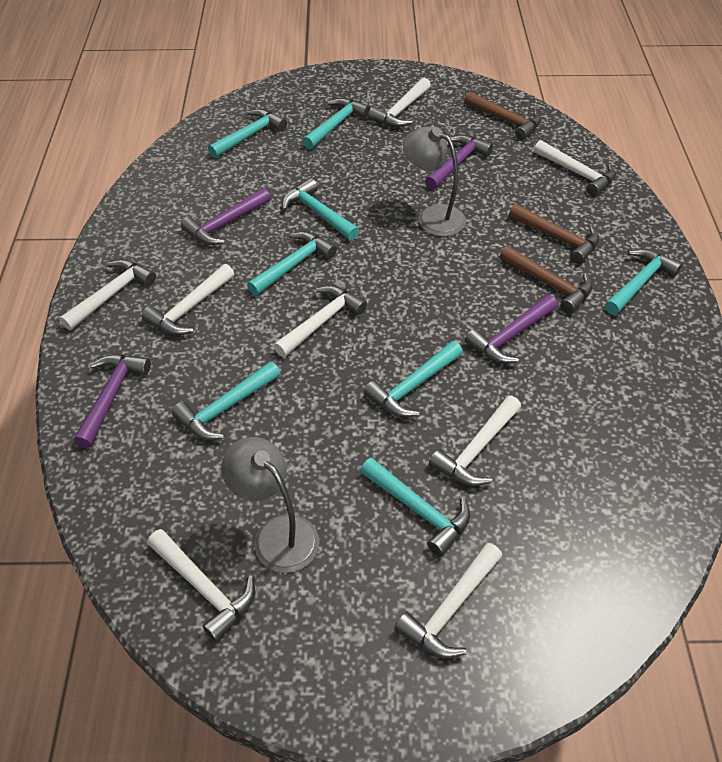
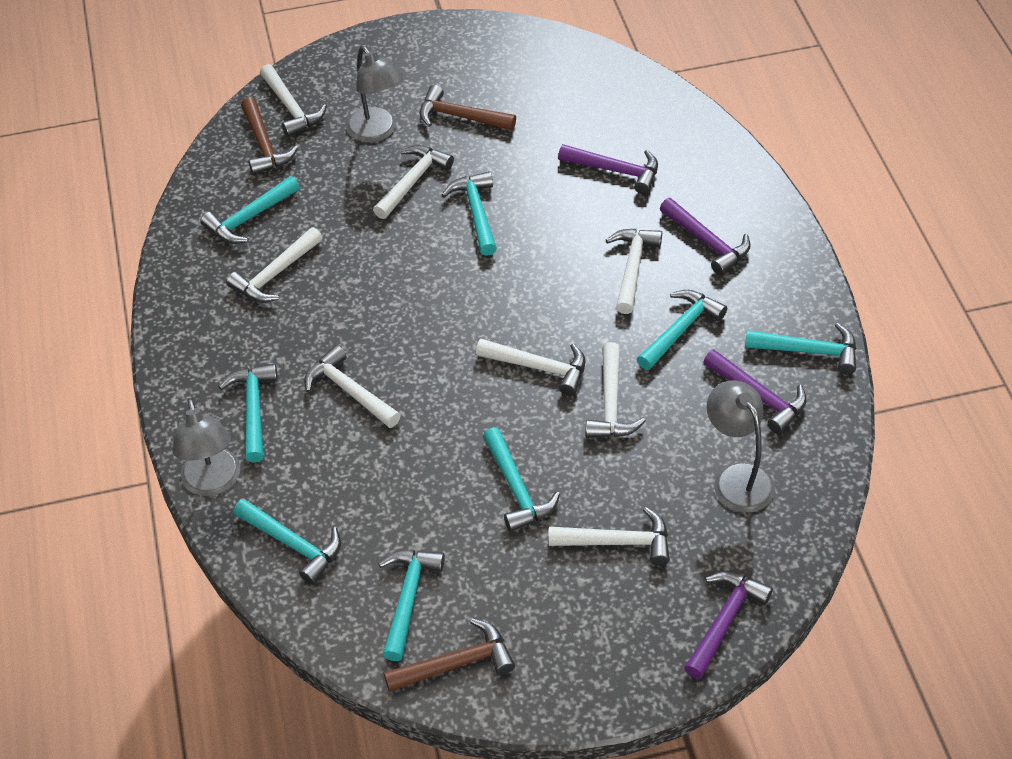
grey lamp: 2 -> 3

